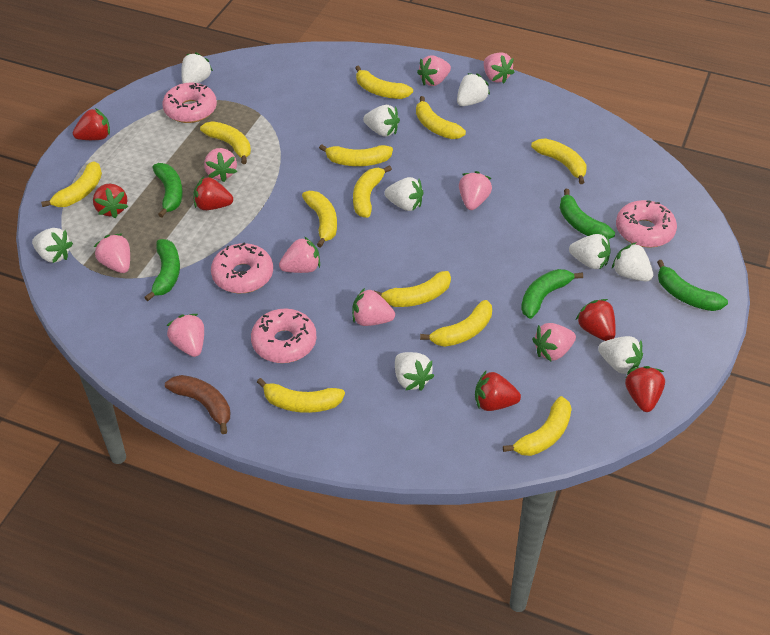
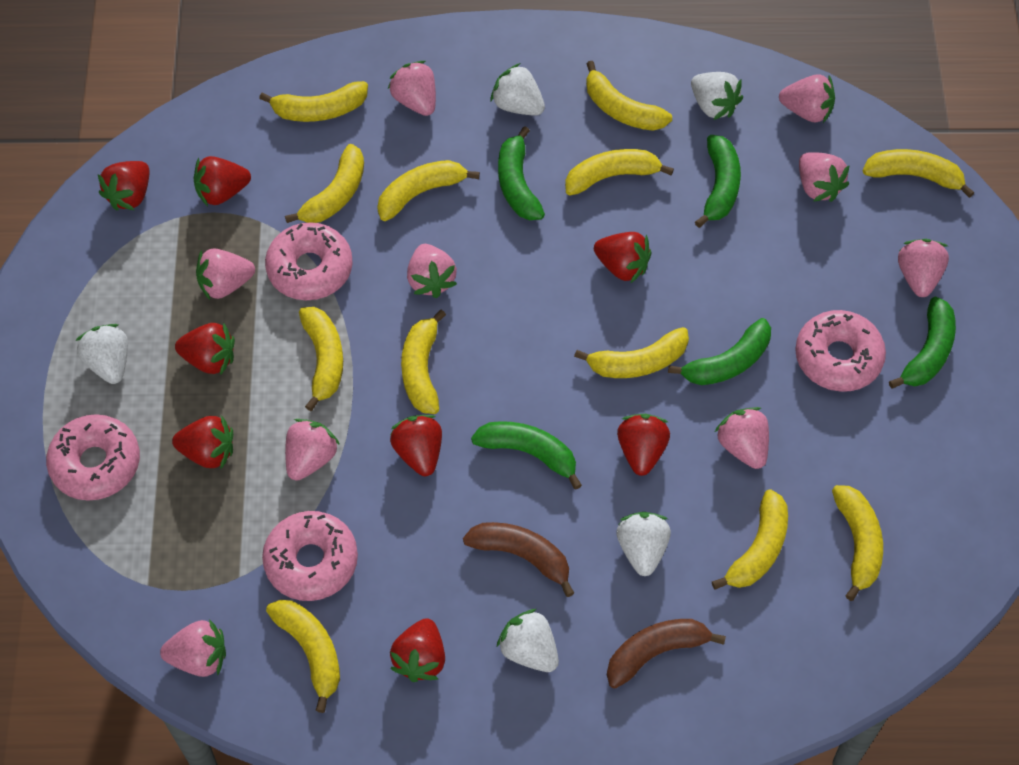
brown banana: 1 -> 2
red strawberry: 6 -> 8
white strawberry: 9 -> 5

